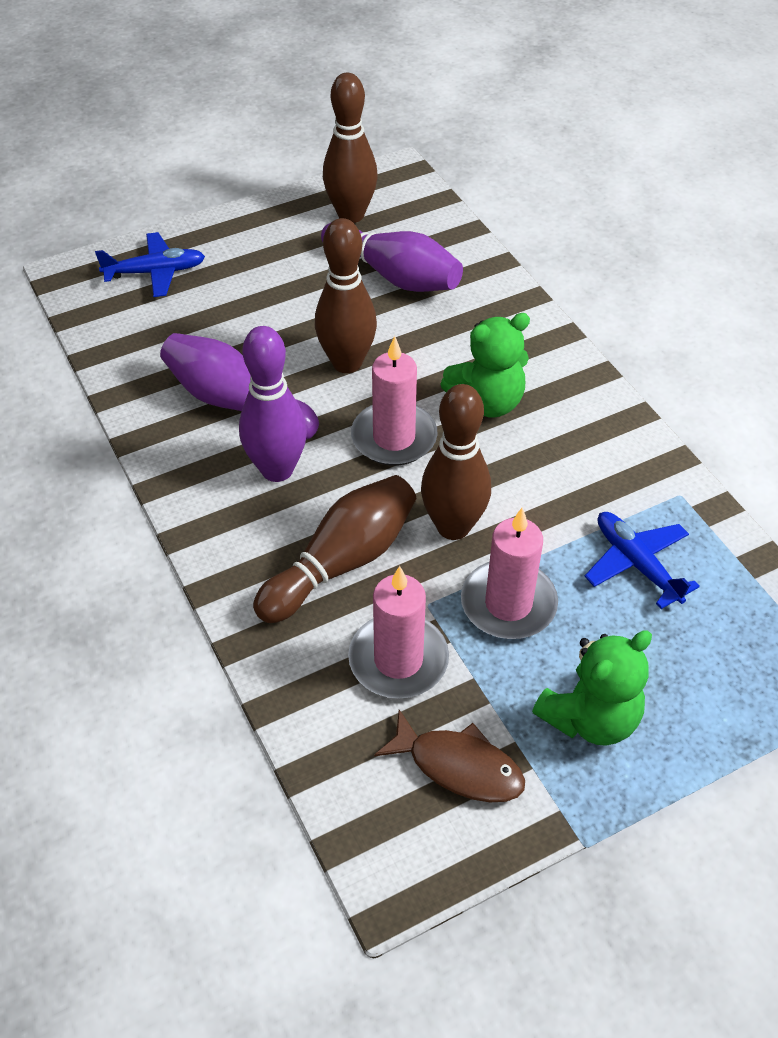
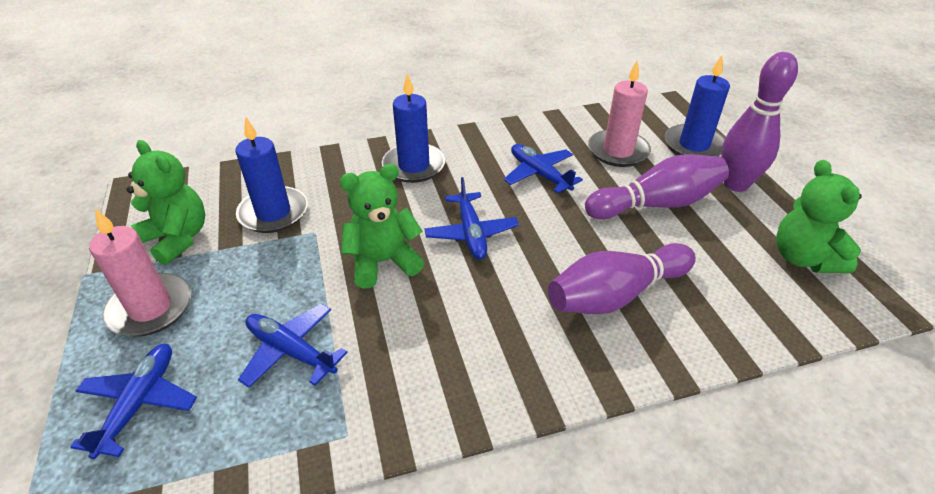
blue candle: 0 -> 3
blue plane: 2 -> 4
brown bowling pin: 4 -> 0
brown fish: 1 -> 0
green teddy bear: 2 -> 3
pink candle: 3 -> 2

